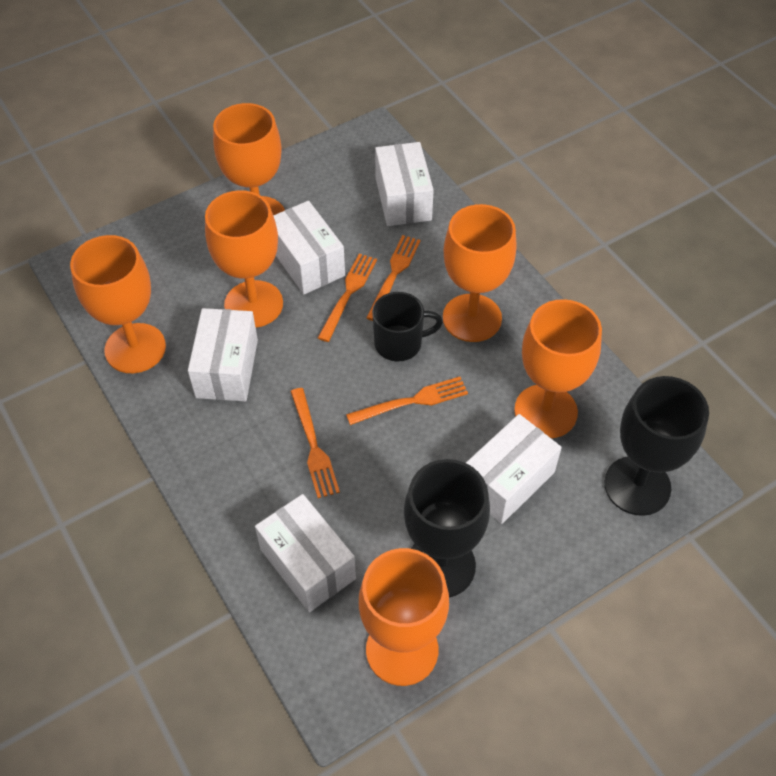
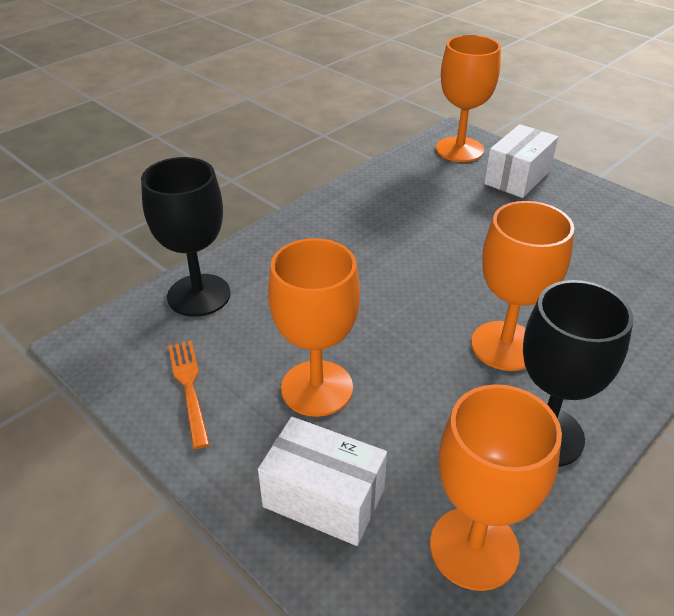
black mug: 1 -> 0
orange fork: 4 -> 1
orange goblet: 6 -> 4
white box: 5 -> 2

